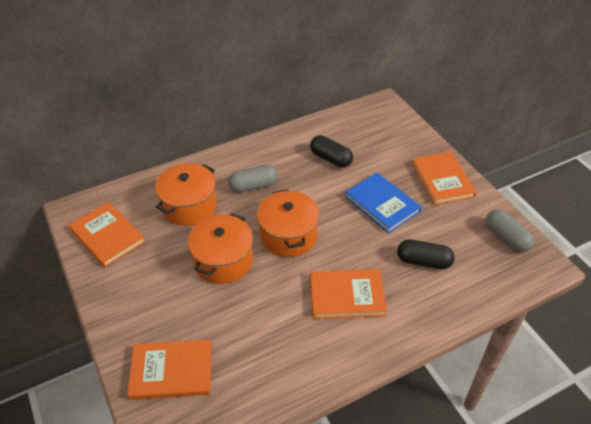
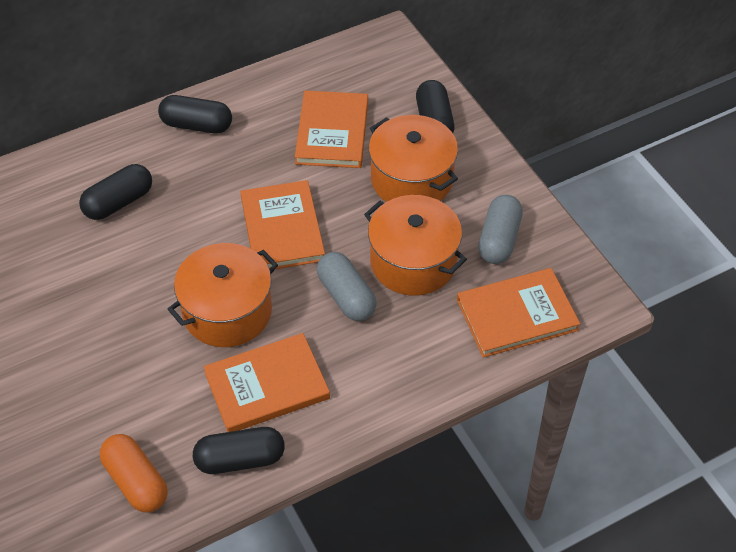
black capsule: 2 -> 4
blue book: 1 -> 0
orange capsule: 0 -> 1

